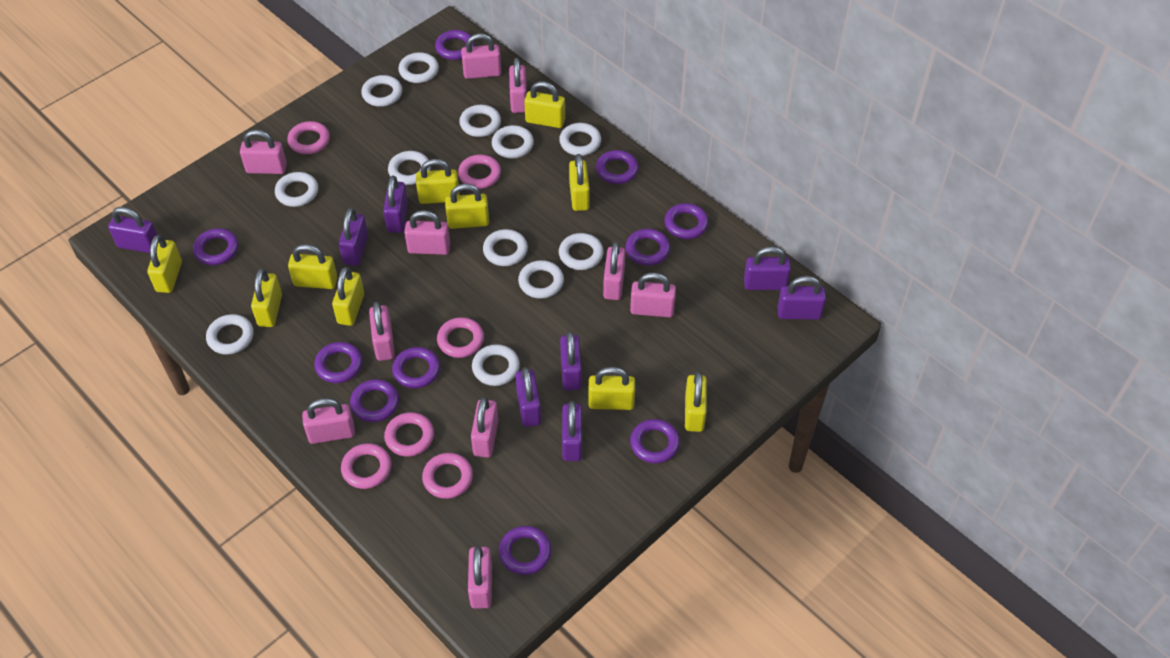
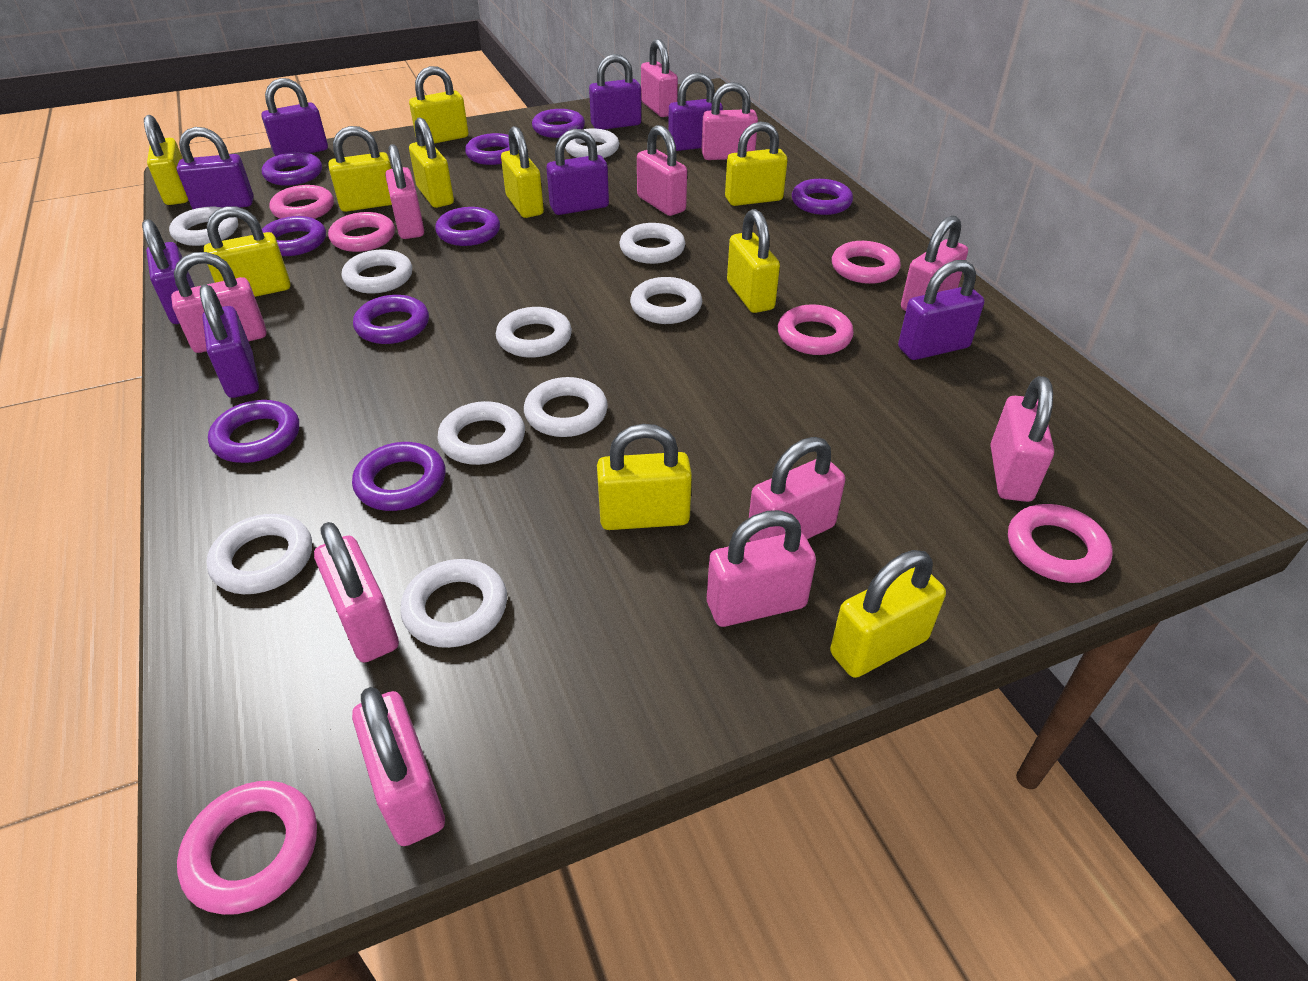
pink padlock: 10 -> 11
purple ring: 10 -> 9
white ring: 12 -> 10

